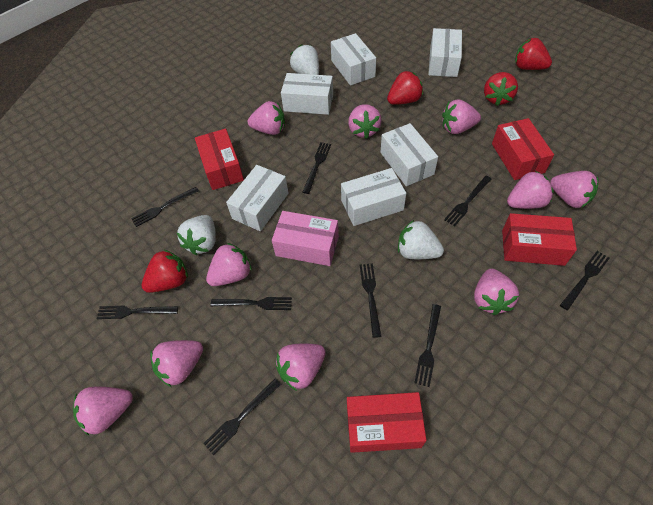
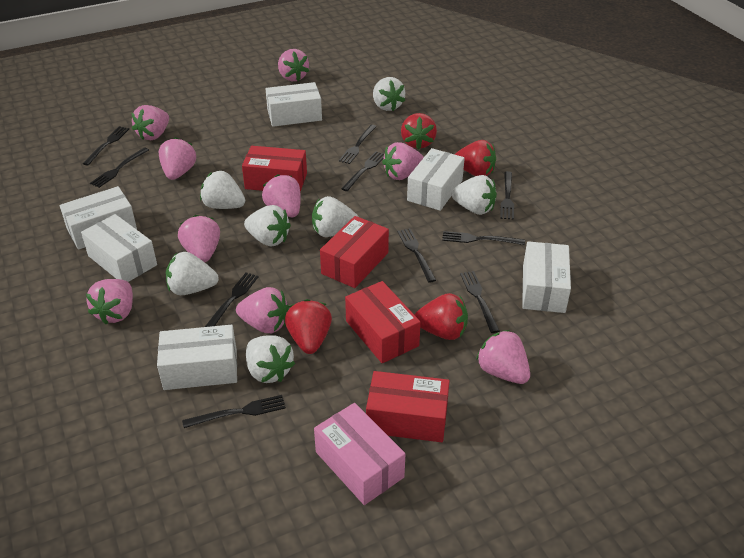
black fork: 9 -> 10
pink strawberry: 10 -> 9
white strawberry: 3 -> 7

